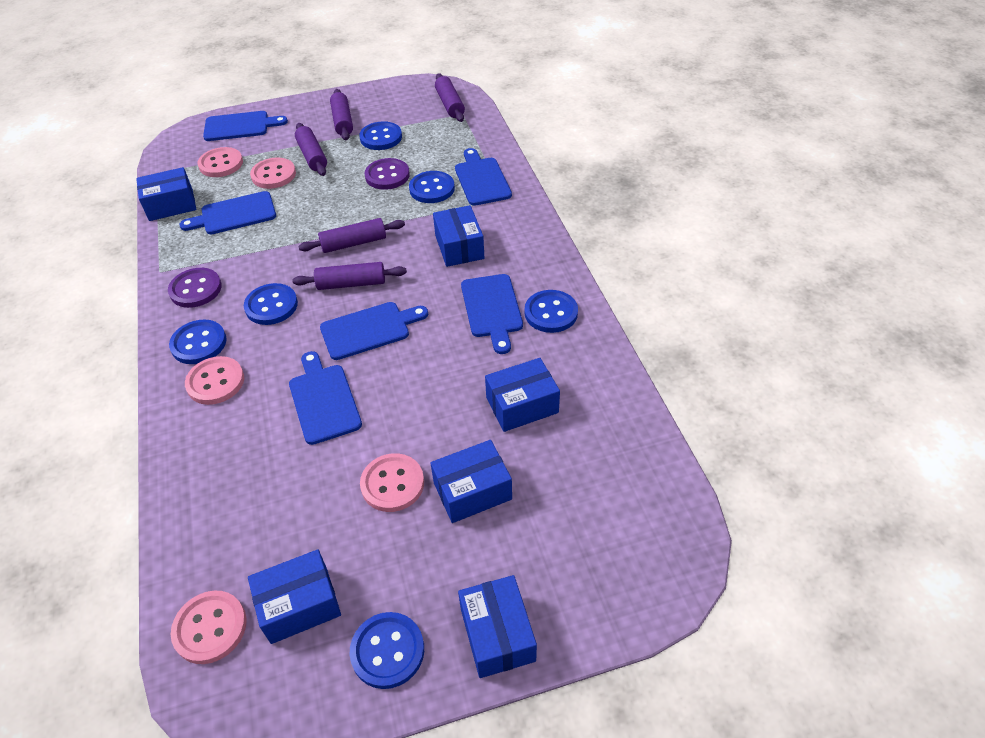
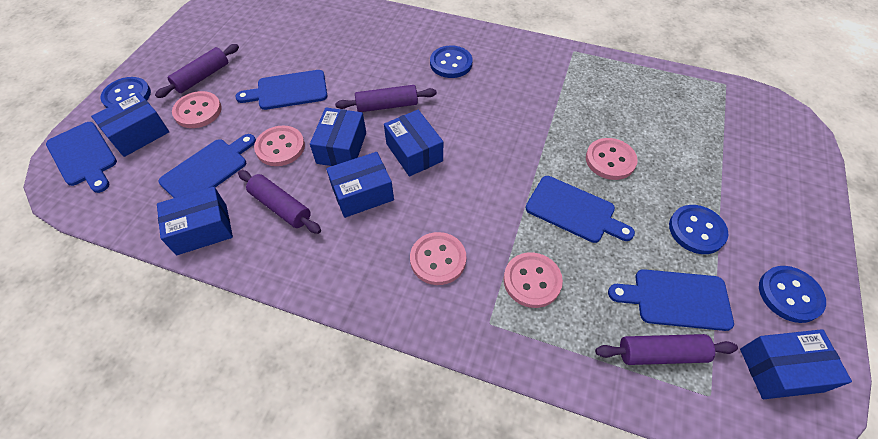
blue button: 6 -> 4
blue cutting board: 6 -> 5
purple button: 2 -> 0
purple rolling pin: 5 -> 4

